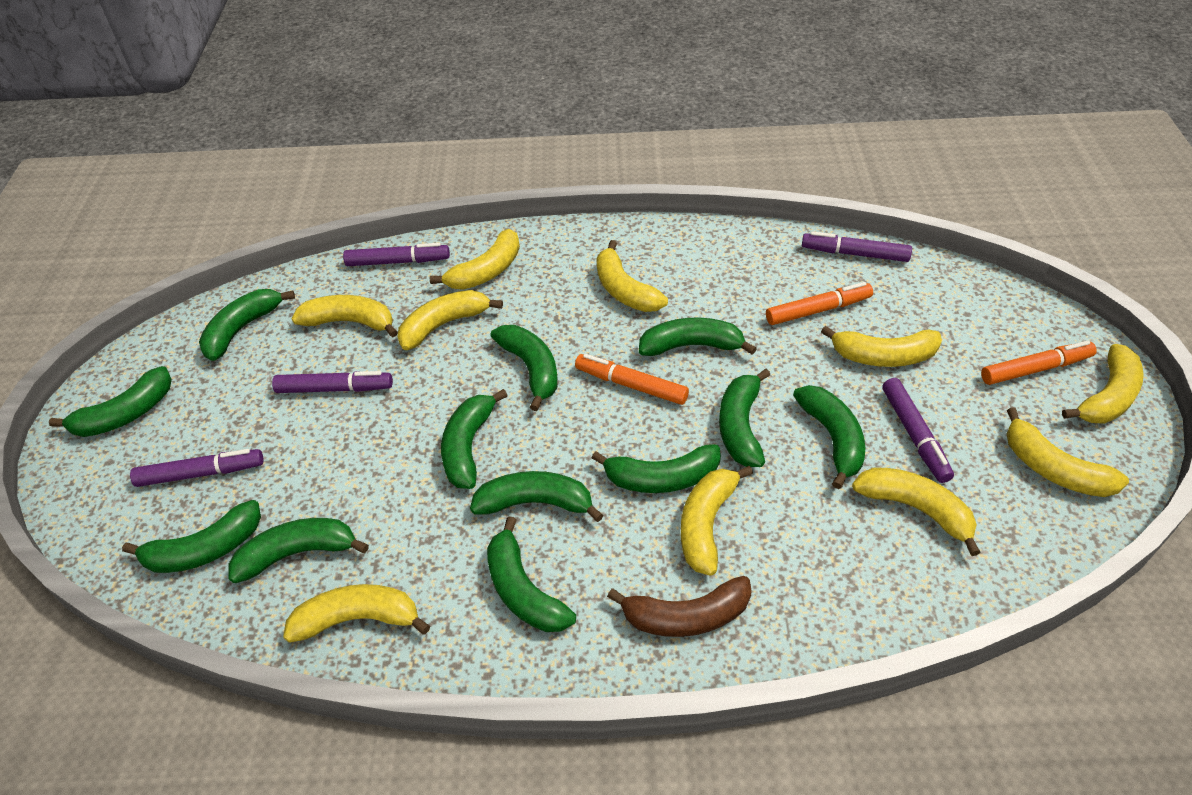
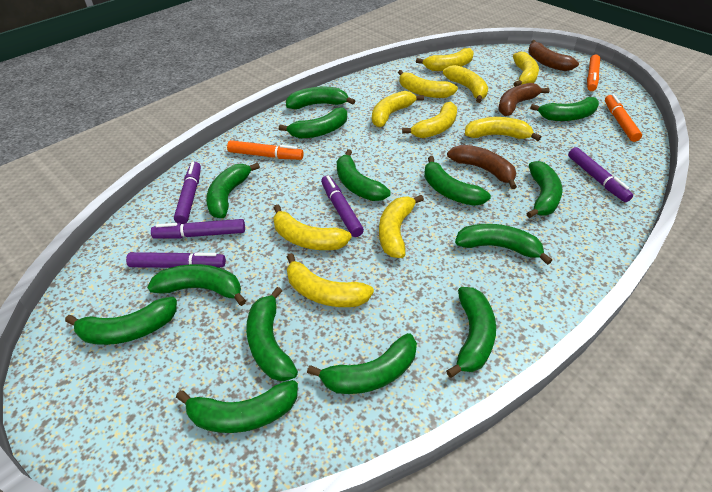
brown banana: 1 -> 3
green banana: 12 -> 14

